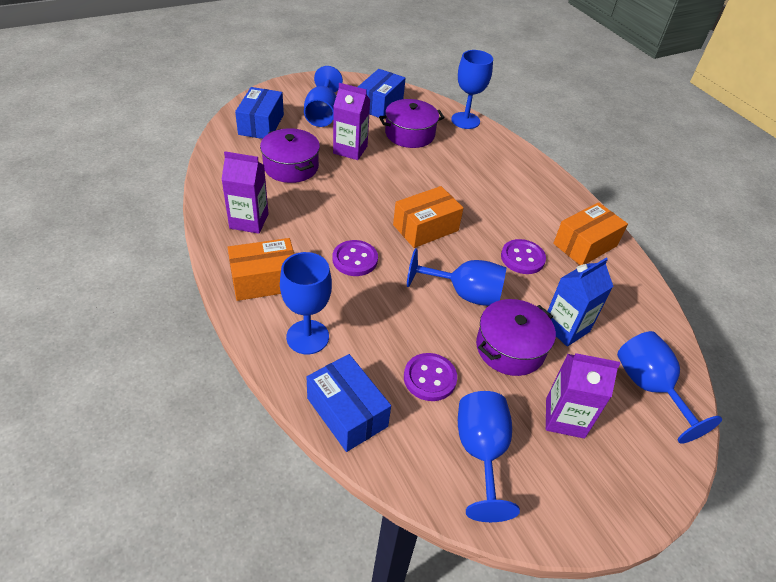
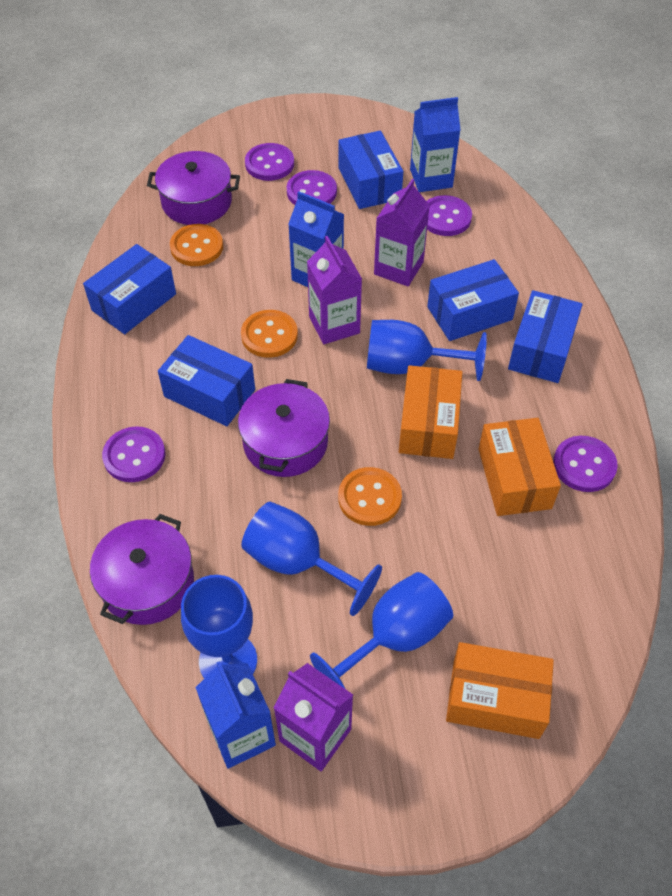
blue box: 3 -> 5
blue carton: 1 -> 3
blue goblet: 6 -> 4
orange button: 0 -> 3
purple button: 3 -> 5

